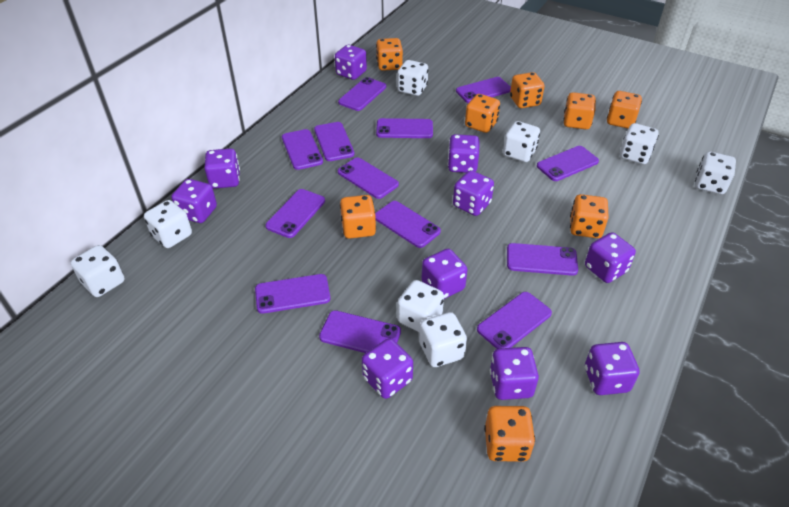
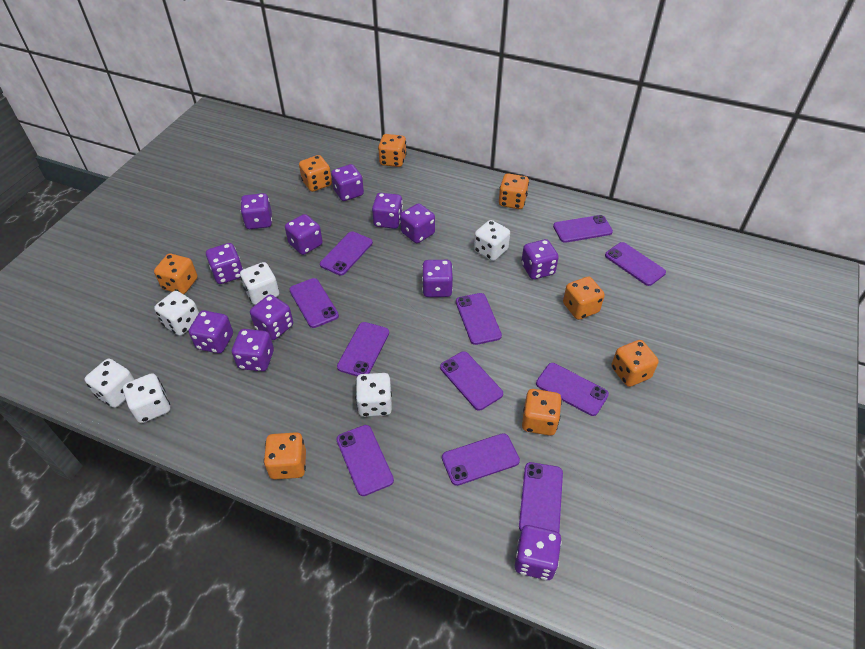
purple dice: 10 -> 12
purple phone: 13 -> 11
white dice: 8 -> 6

